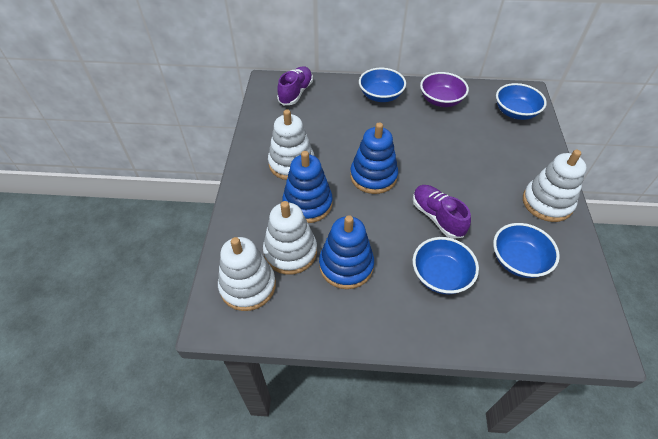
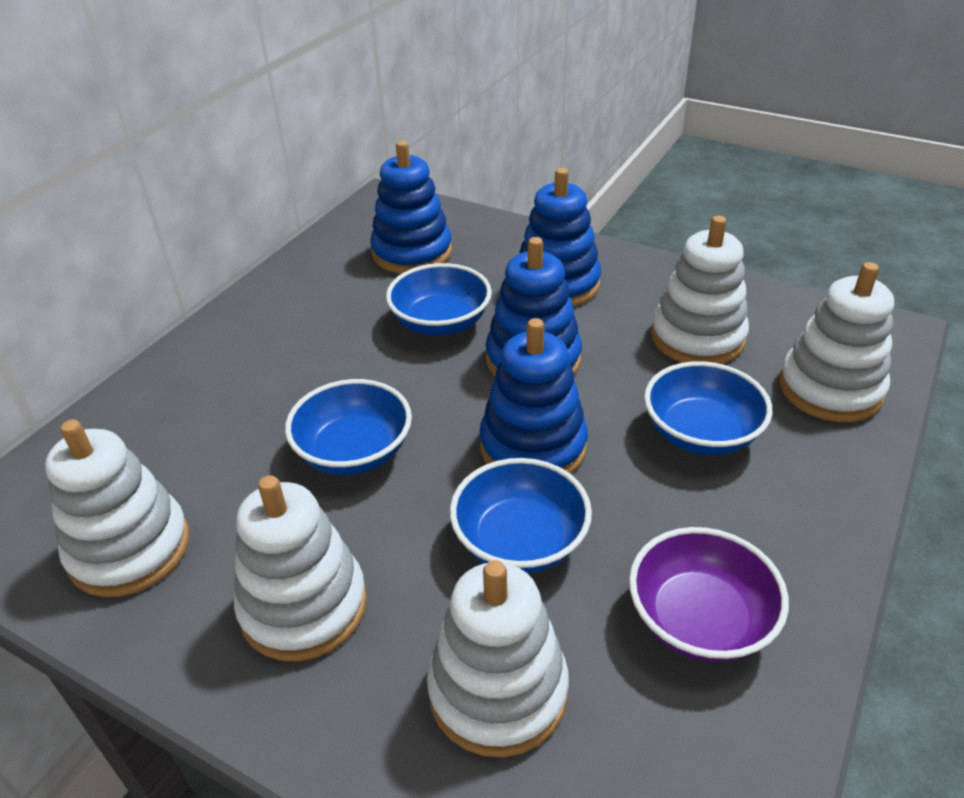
blue stacking toy: 3 -> 4
purple shoe: 2 -> 0
white stacking toy: 4 -> 5

